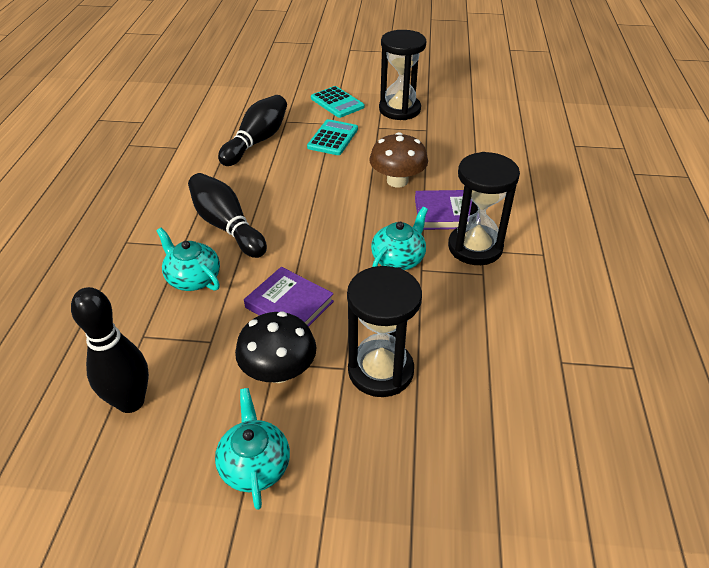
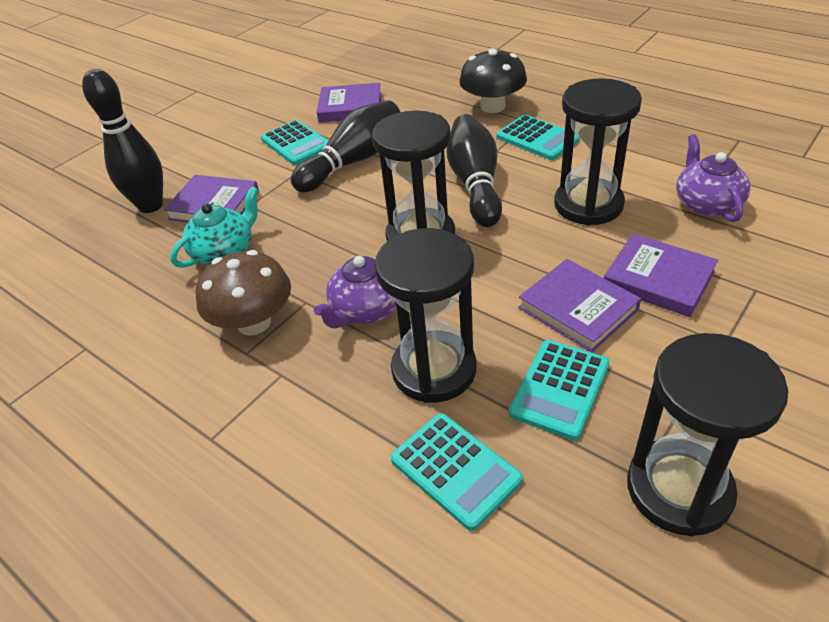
black hourglass: 3 -> 4
purple book: 2 -> 4
purple teapot: 0 -> 2
turquoise calculator: 2 -> 4
turquoise teapot: 3 -> 1

